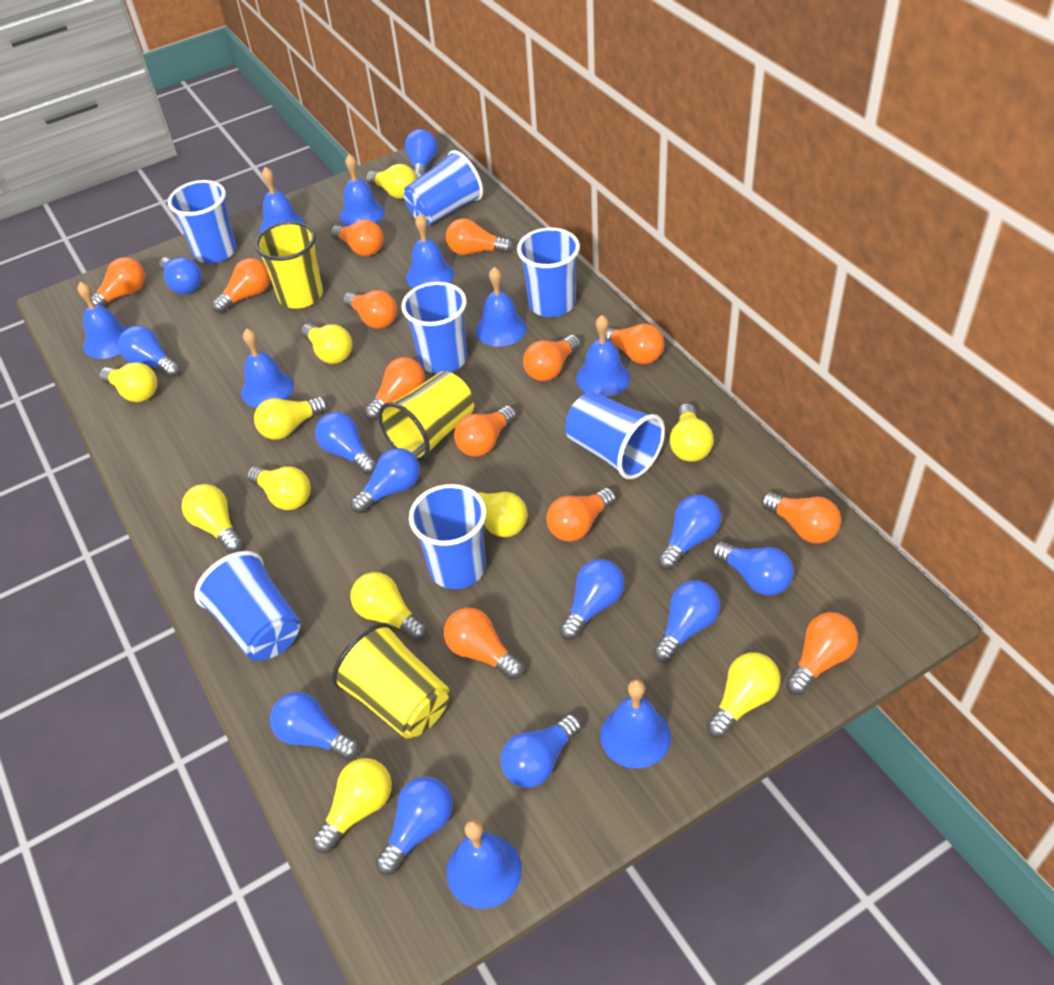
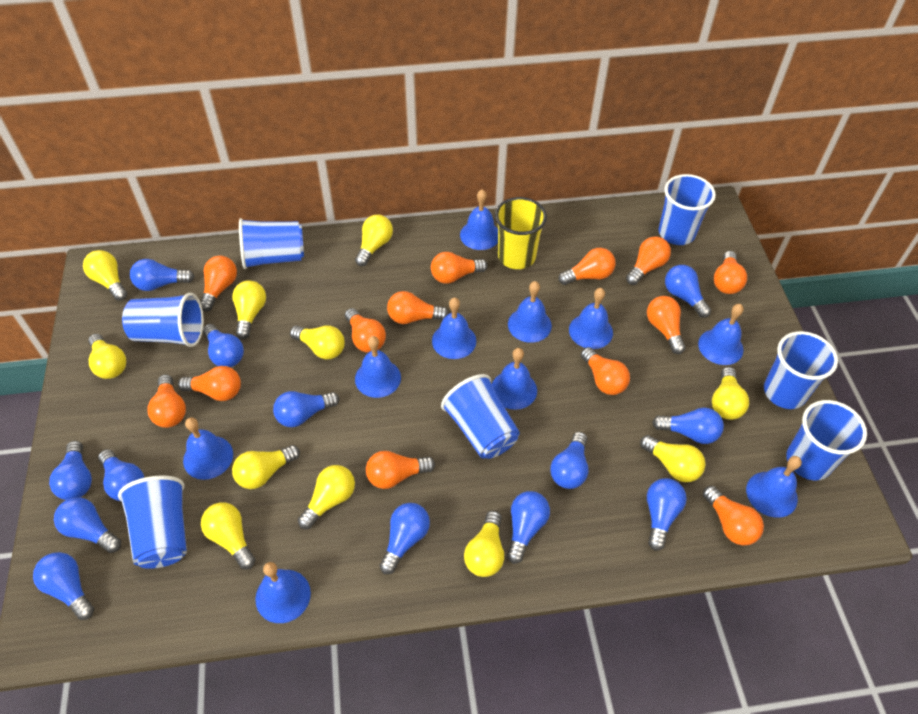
blue bell: 9 -> 10
blue light bulb: 12 -> 13
yellow cup: 3 -> 1

